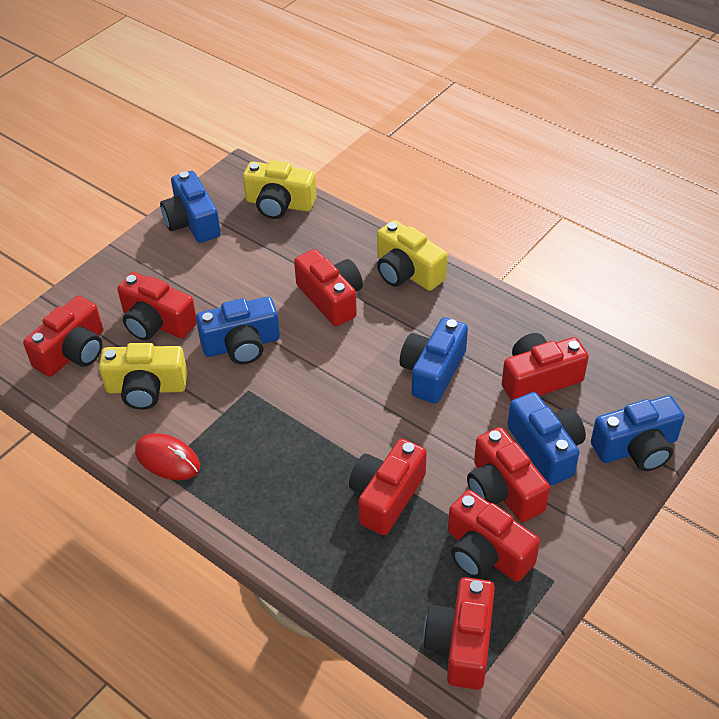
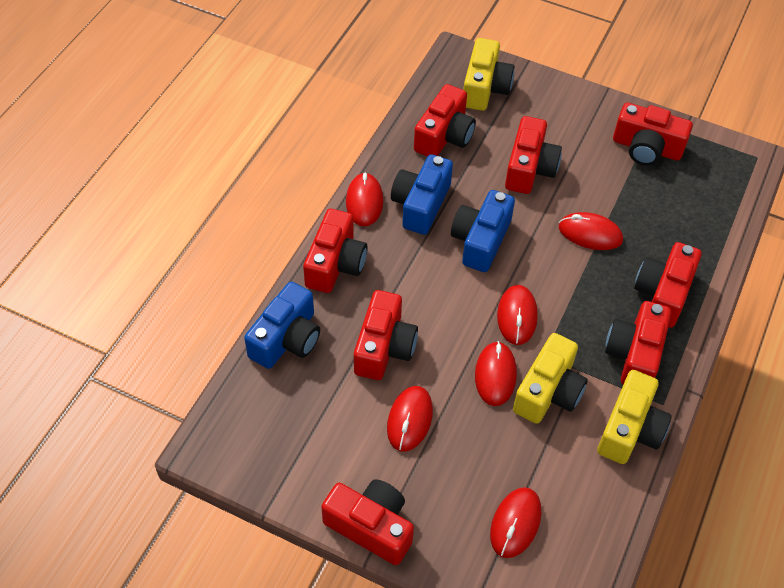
blue camera: 5 -> 3
red mouse: 1 -> 6

